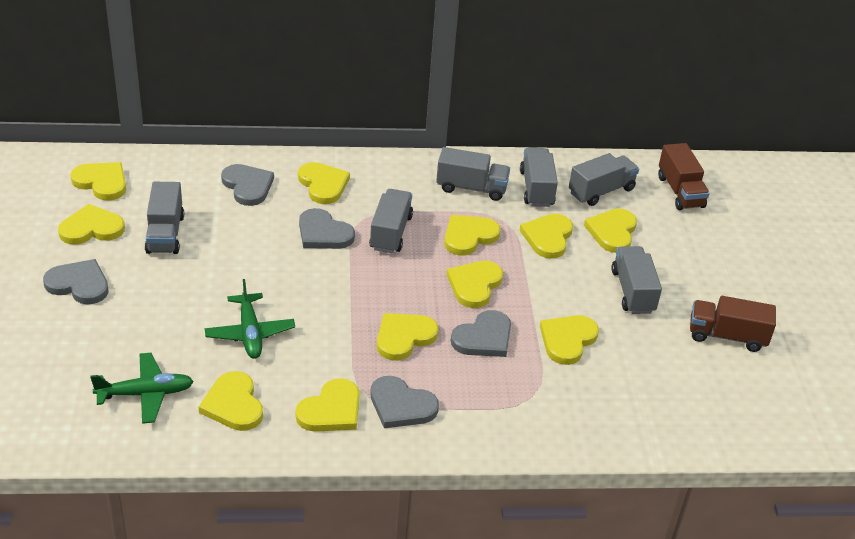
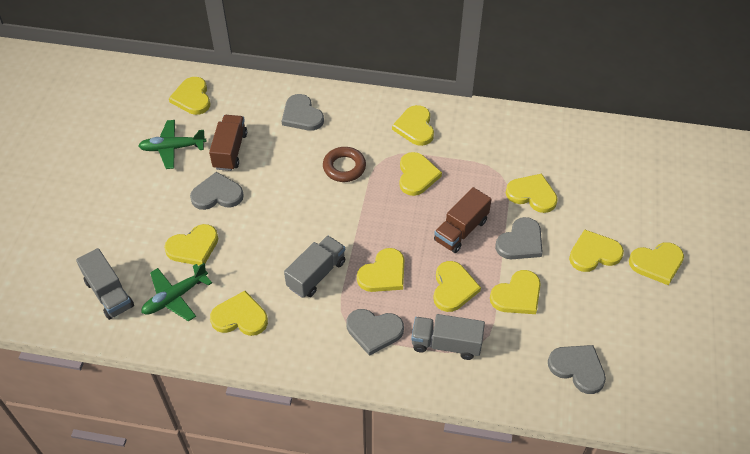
brown ring: 0 -> 1
grey truck: 6 -> 3

